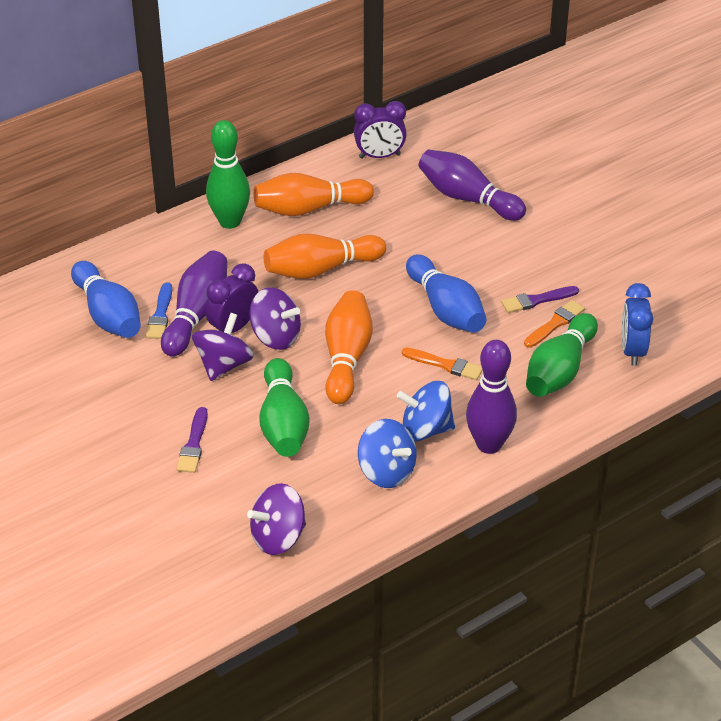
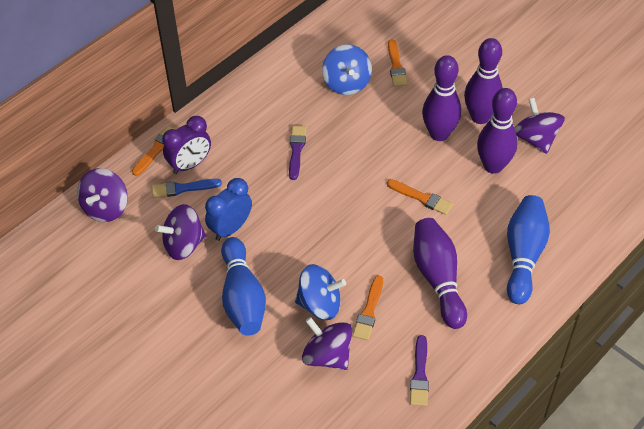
green bowling pin: 3 -> 0
orange bowling pin: 3 -> 0
orange brush: 2 -> 4
purple bowling pin: 3 -> 4
purple clock: 2 -> 1
purple spinning top: 3 -> 4

